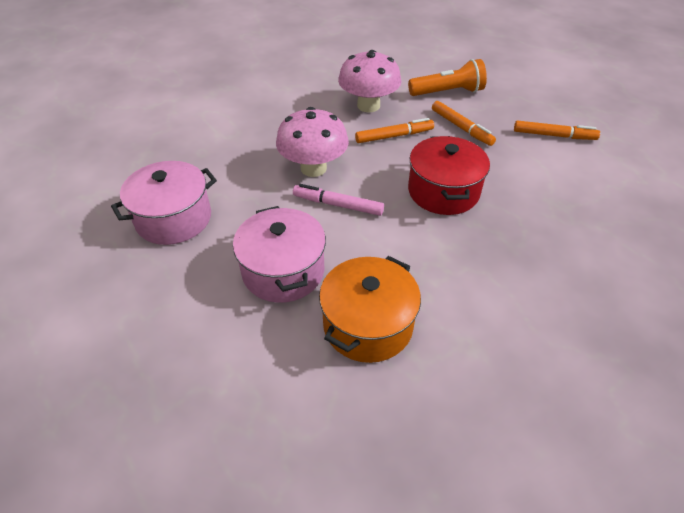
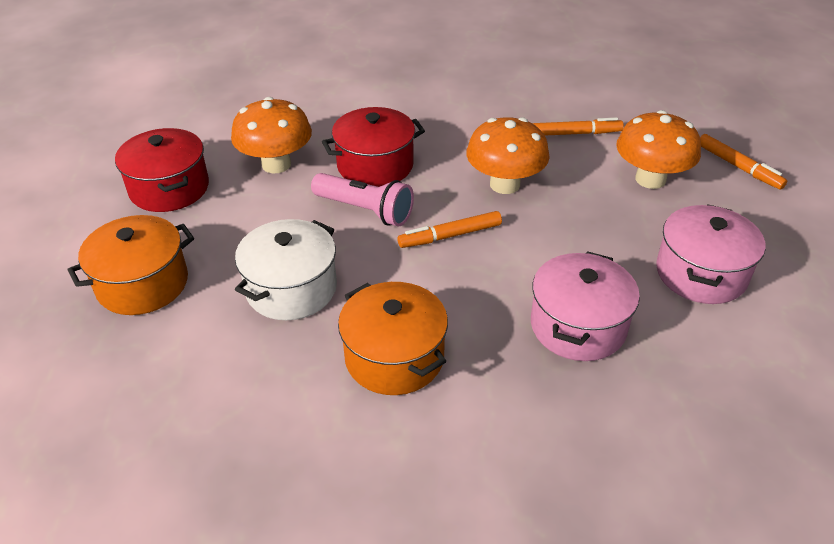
orange flashlight: 1 -> 0
orange mushroom: 0 -> 3
orange pot: 1 -> 2
pink flashlight: 0 -> 1
pink marker: 1 -> 0
pink mushroom: 2 -> 0
red pot: 1 -> 2
white pot: 0 -> 1

